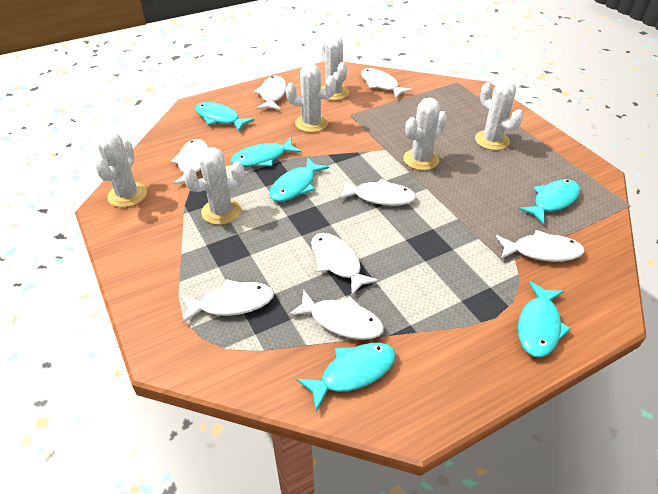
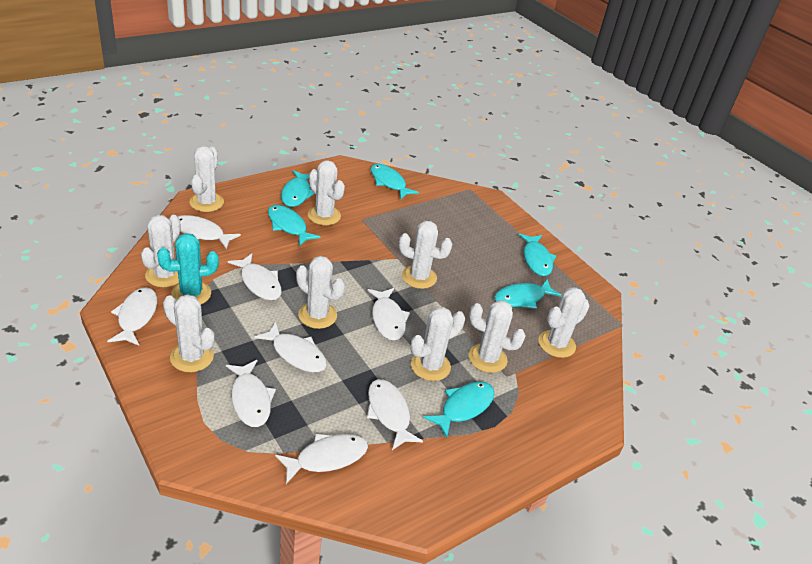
turquoise cactus: 0 -> 1
white cactus: 6 -> 9

